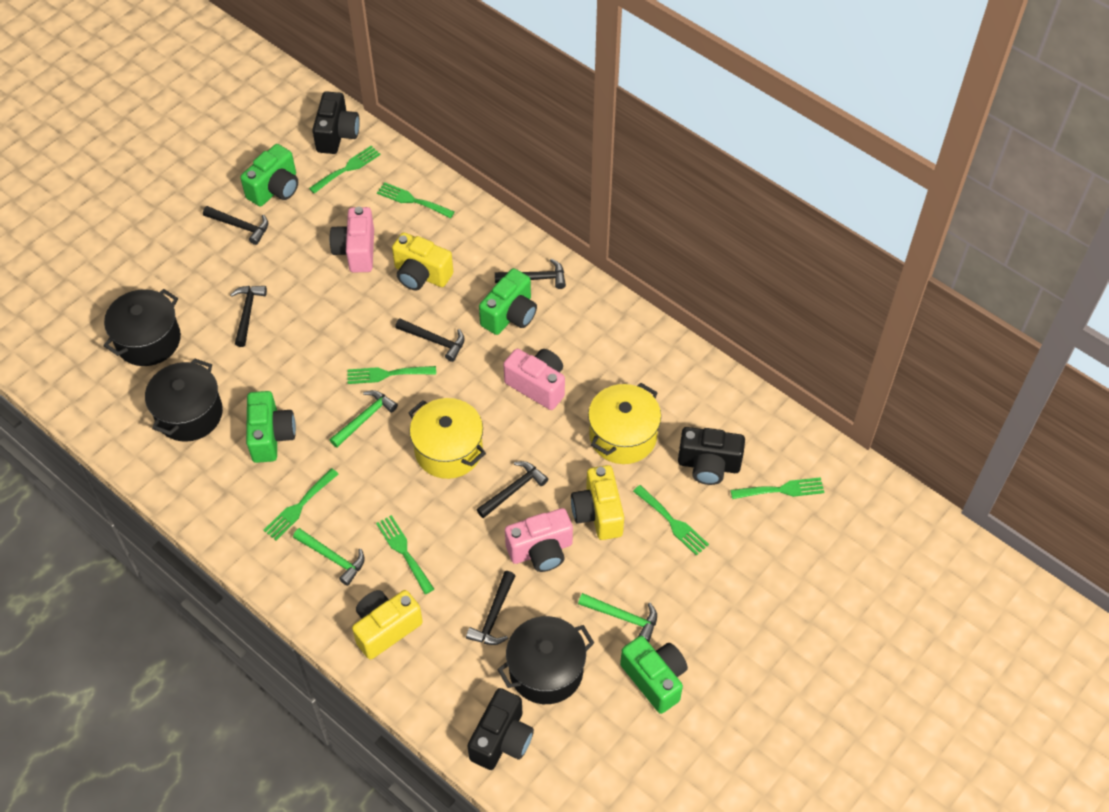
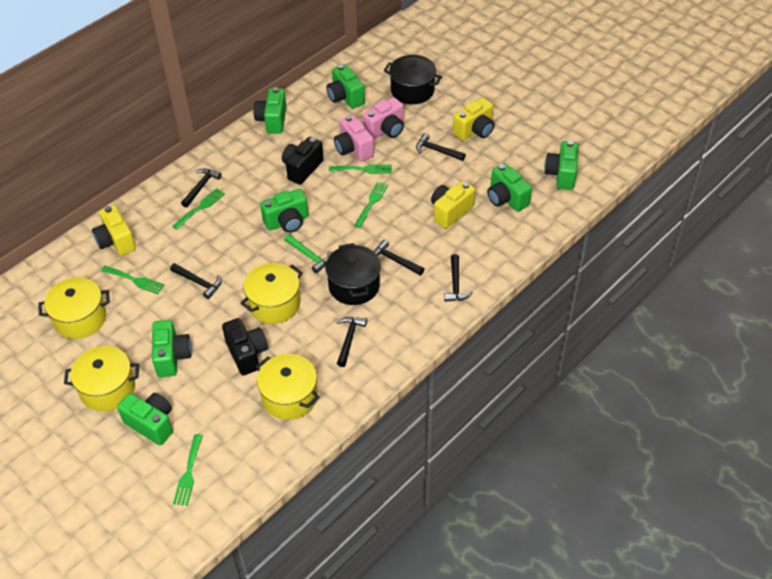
black camera: 3 -> 2
black pot: 3 -> 2
green camera: 4 -> 7
green fork: 7 -> 5
green hammer: 3 -> 1
pink camera: 3 -> 2
yellow pot: 2 -> 4

